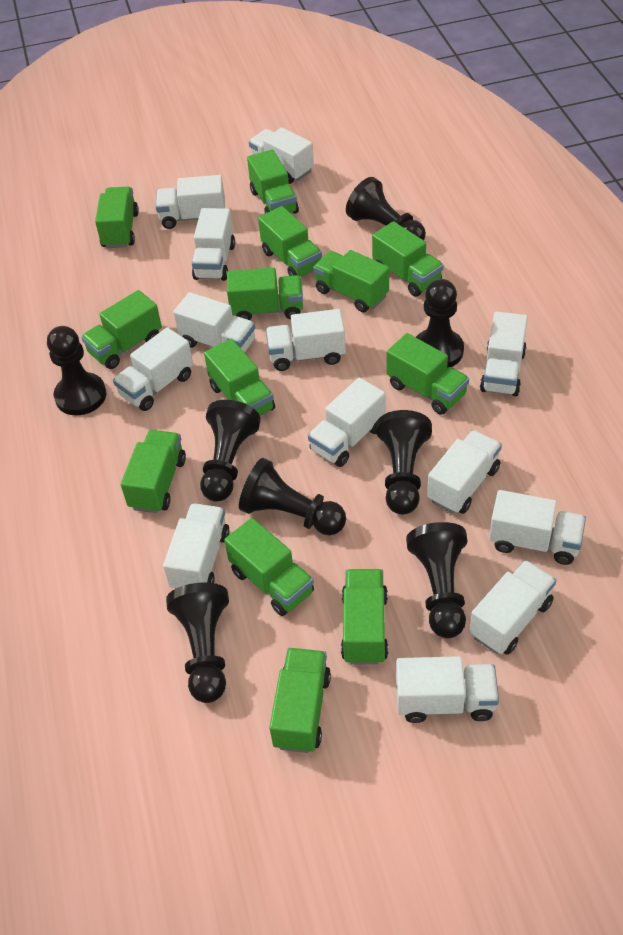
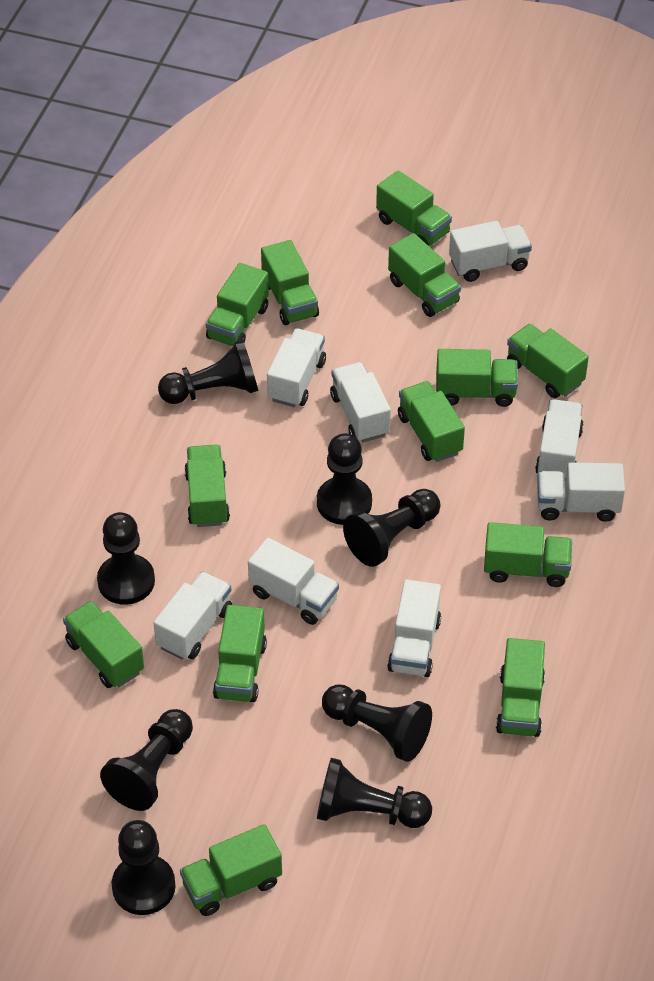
white truck: 13 -> 8

